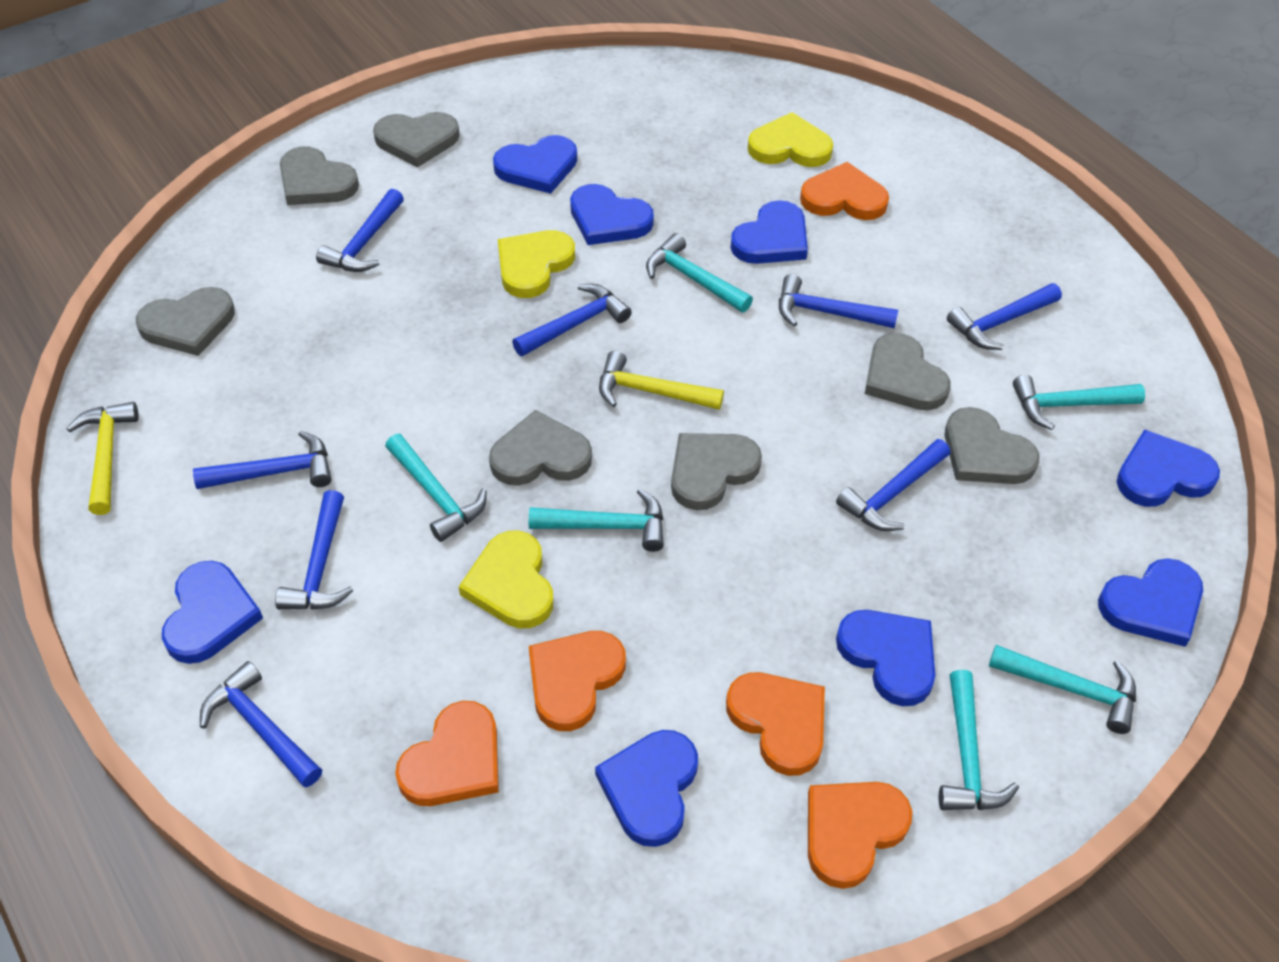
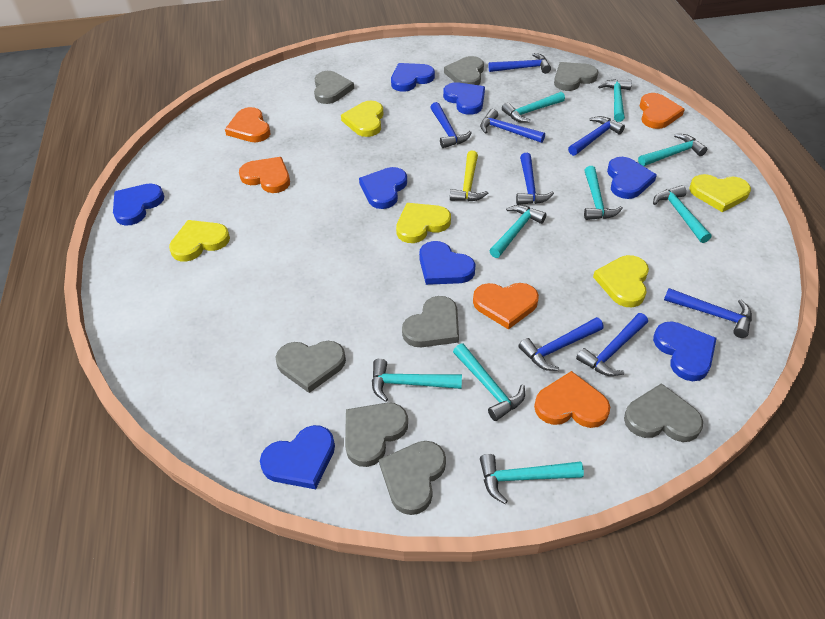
grey heart: 7 -> 8
turquoise hammer: 6 -> 9
yellow hammer: 2 -> 1
yellow heart: 3 -> 5

